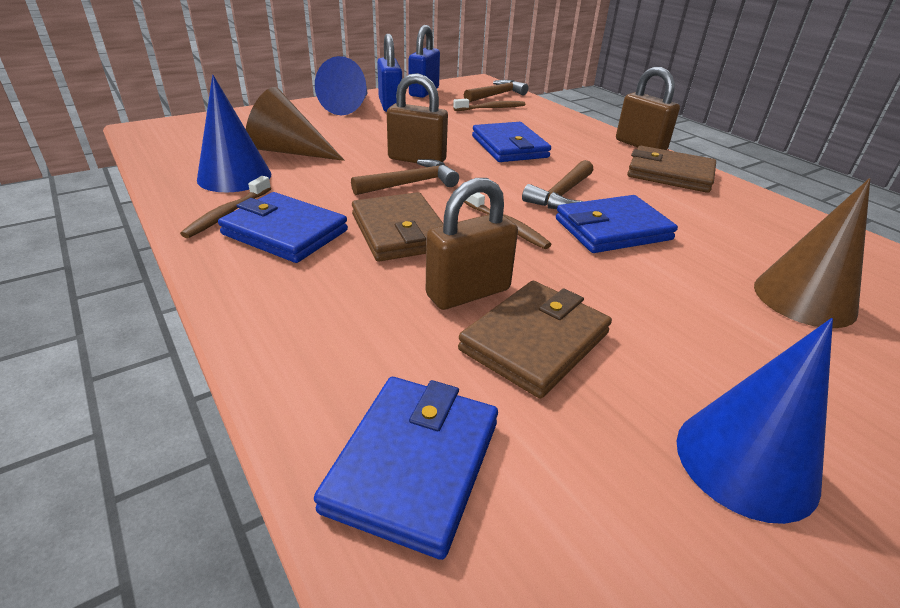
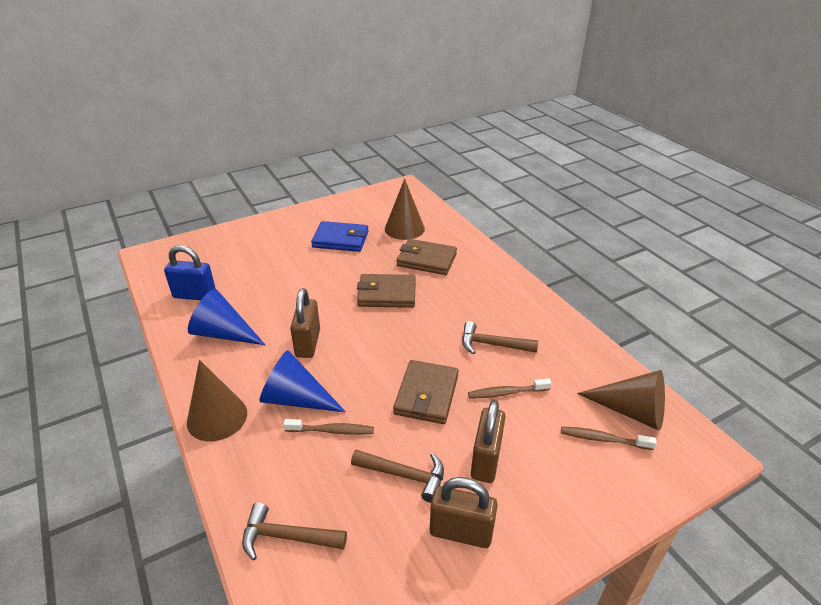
blue cone: 3 -> 2
blue padlock: 2 -> 1
blue wallet: 4 -> 1
brown cone: 2 -> 3

